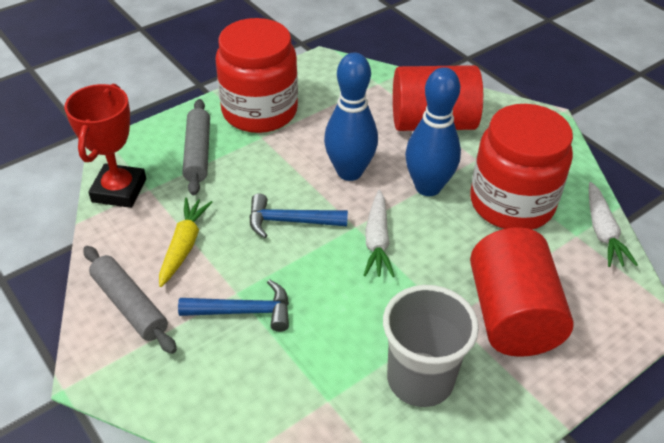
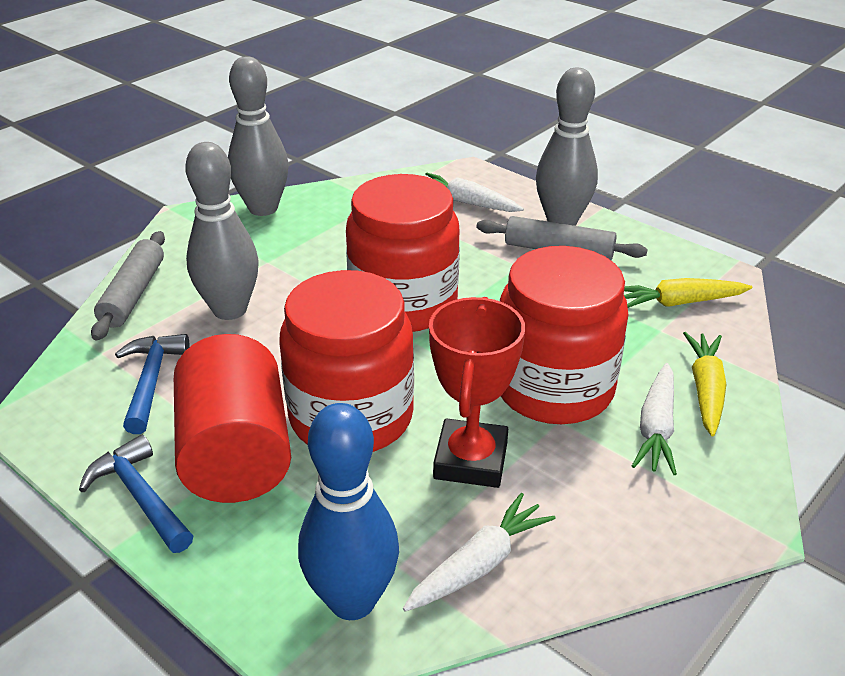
blue bowling pin: 2 -> 1
grey bowling pin: 0 -> 3
grey cup: 1 -> 0
red cylinder: 2 -> 1
red jar: 2 -> 3
white carrot: 2 -> 3
yellow carrot: 1 -> 2

